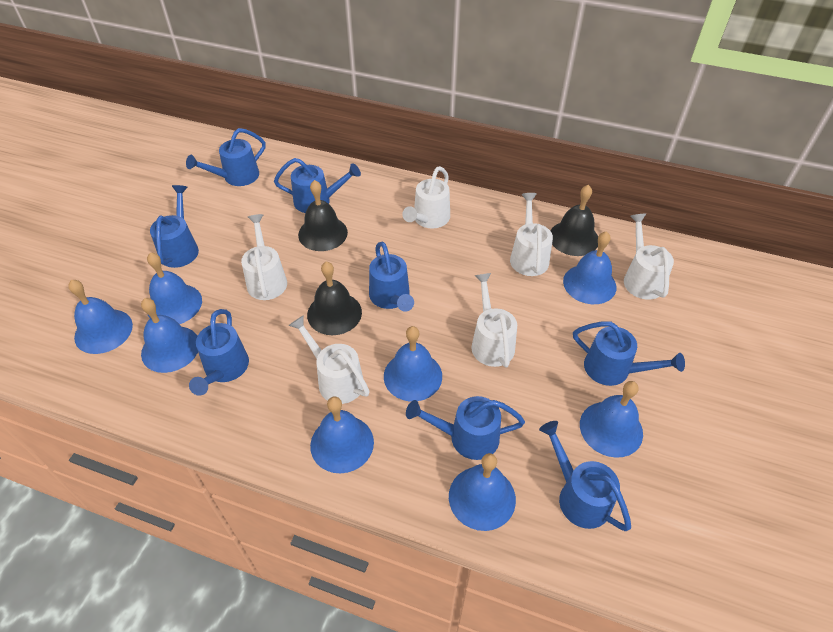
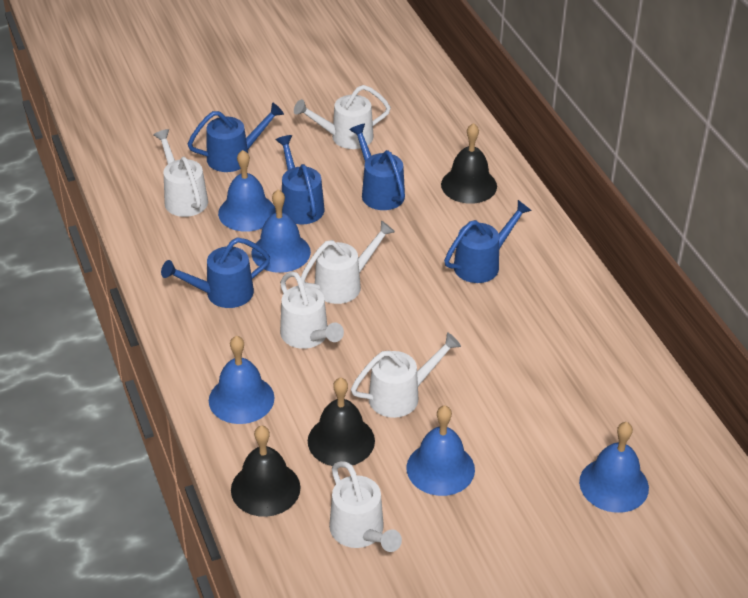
blue bell: 8 -> 5
blue watering can: 8 -> 5

